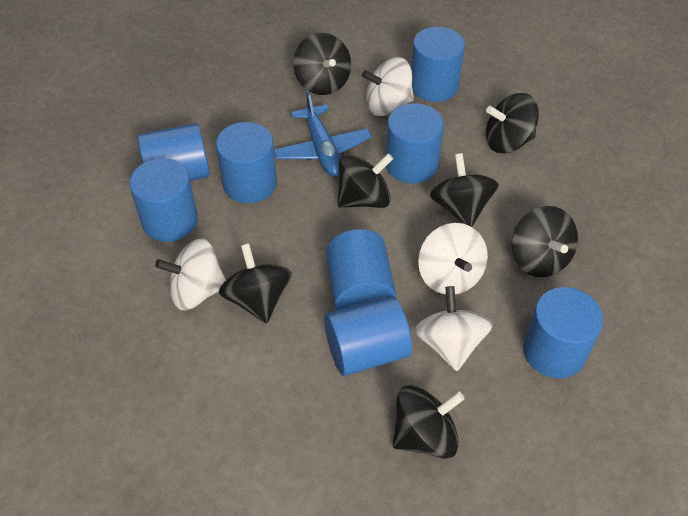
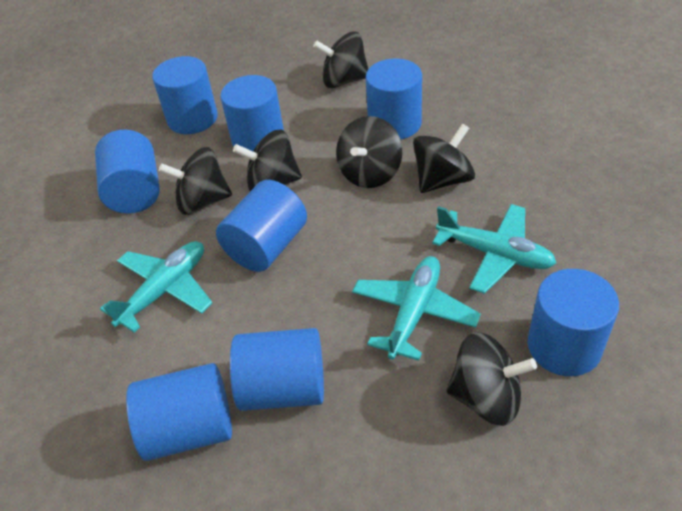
black spinning top: 7 -> 6
blue plane: 1 -> 0
turquoise plane: 0 -> 3
white spinning top: 4 -> 0

